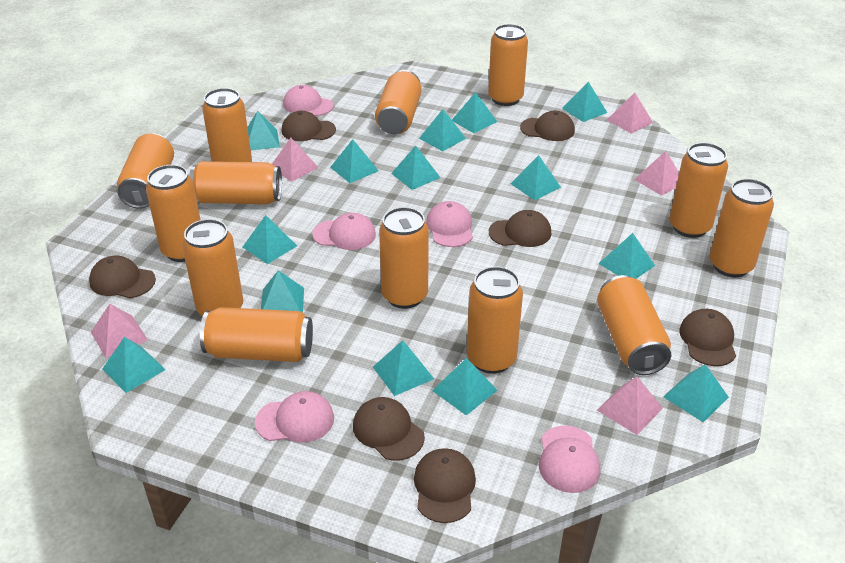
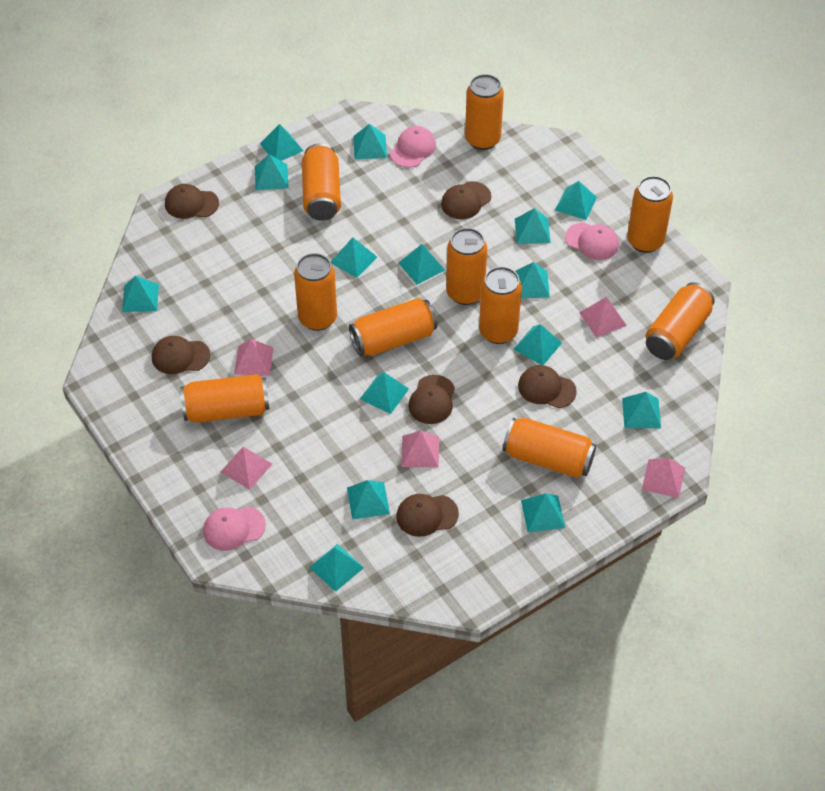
brown cap: 7 -> 6
orange can: 13 -> 10
pink cap: 5 -> 3
turquoise pyramid: 14 -> 15

